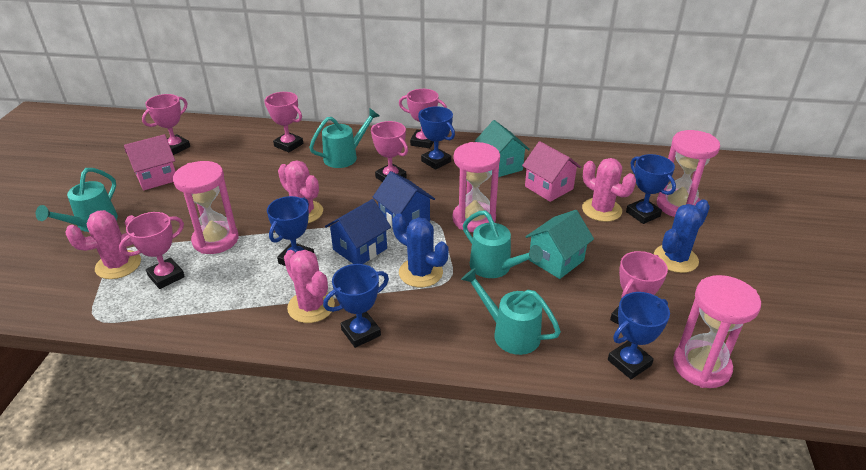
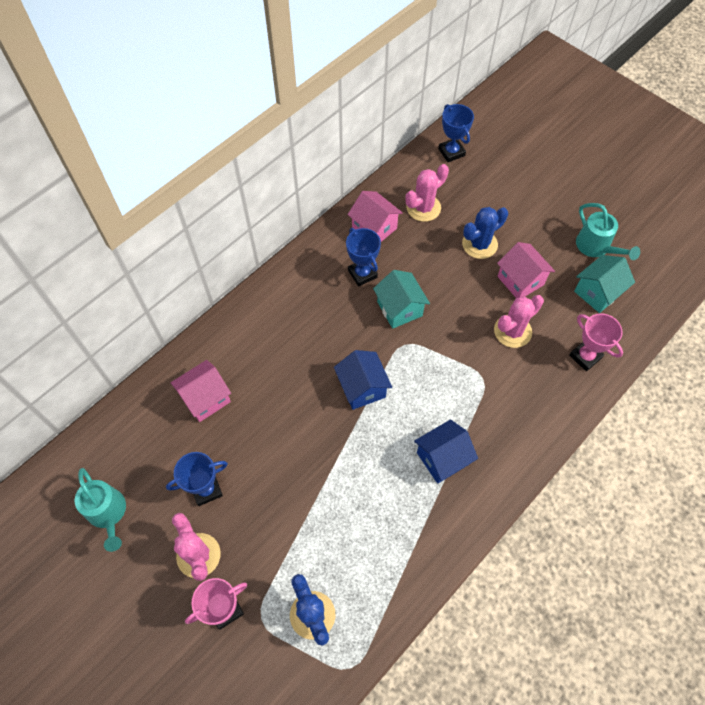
blue trophy: 5 -> 3
pink cactus: 4 -> 3
pink hourglass: 4 -> 0
pink house: 2 -> 3
pink trophy: 6 -> 2
turquoise watering can: 4 -> 2

